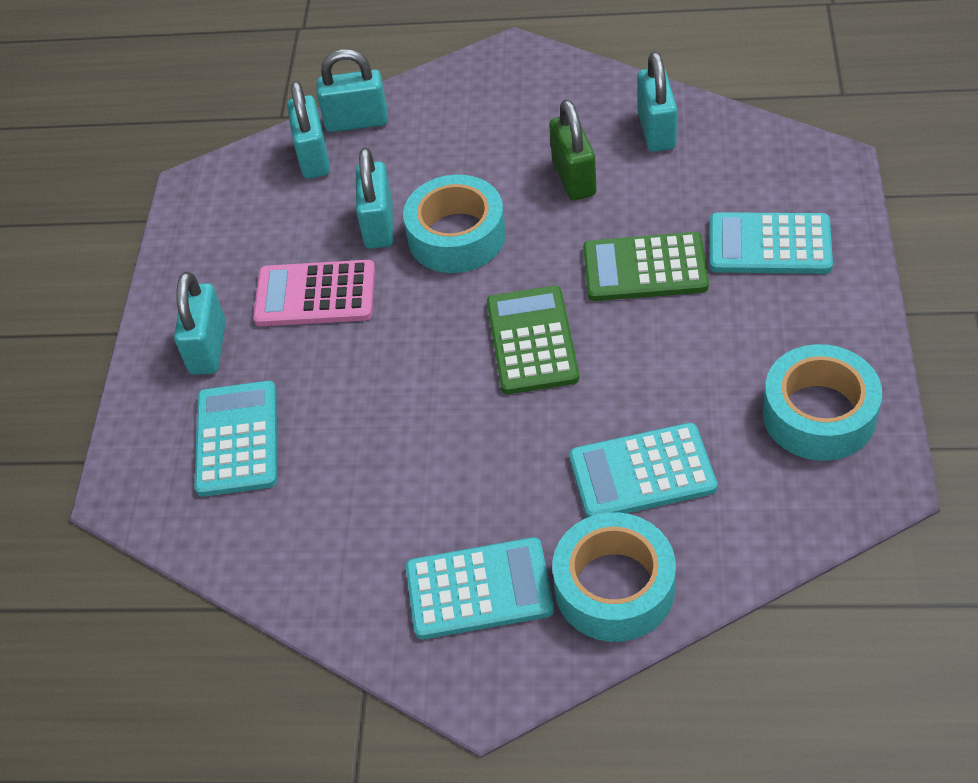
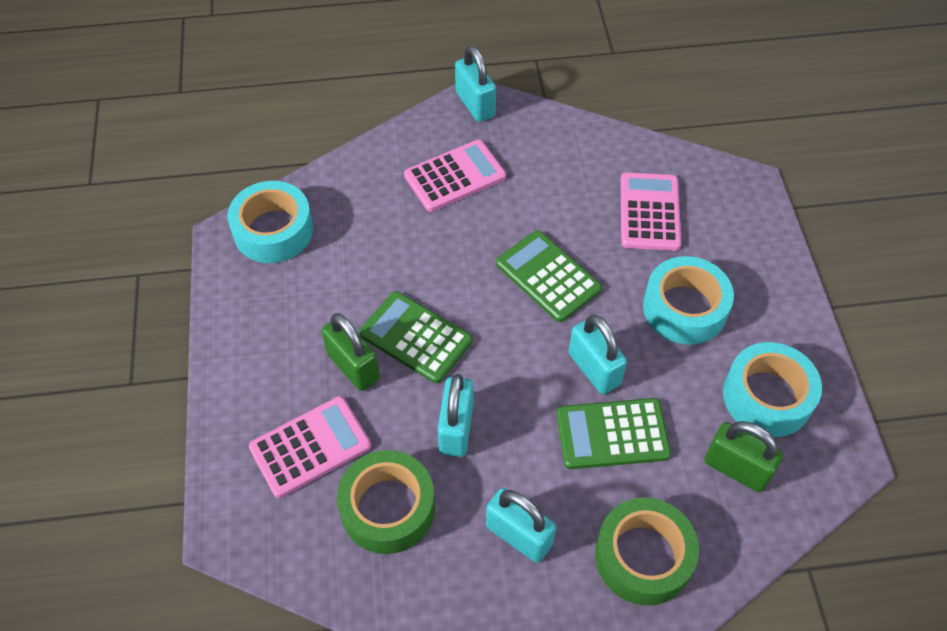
green calculator: 2 -> 3
green padlock: 1 -> 2
green tape: 0 -> 2
pink calculator: 1 -> 3
turquoise calculator: 4 -> 0
turquoise padlock: 5 -> 4

